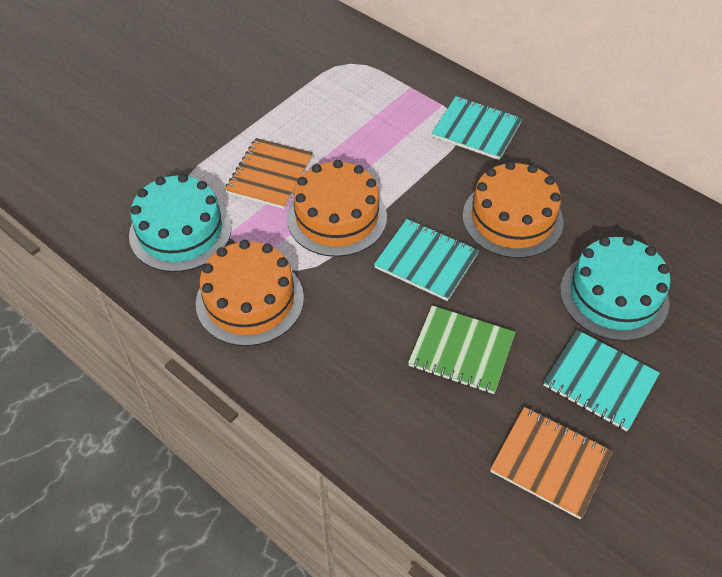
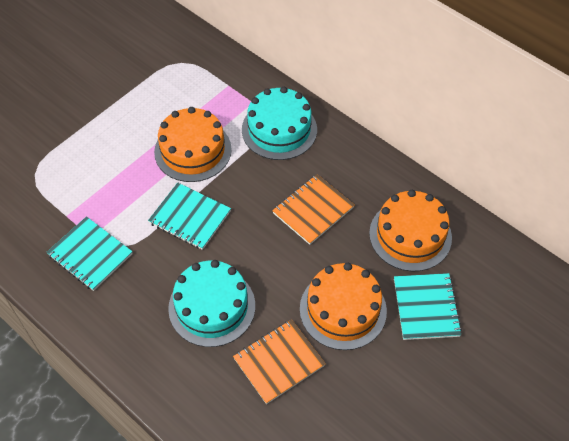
green notebook: 1 -> 0

